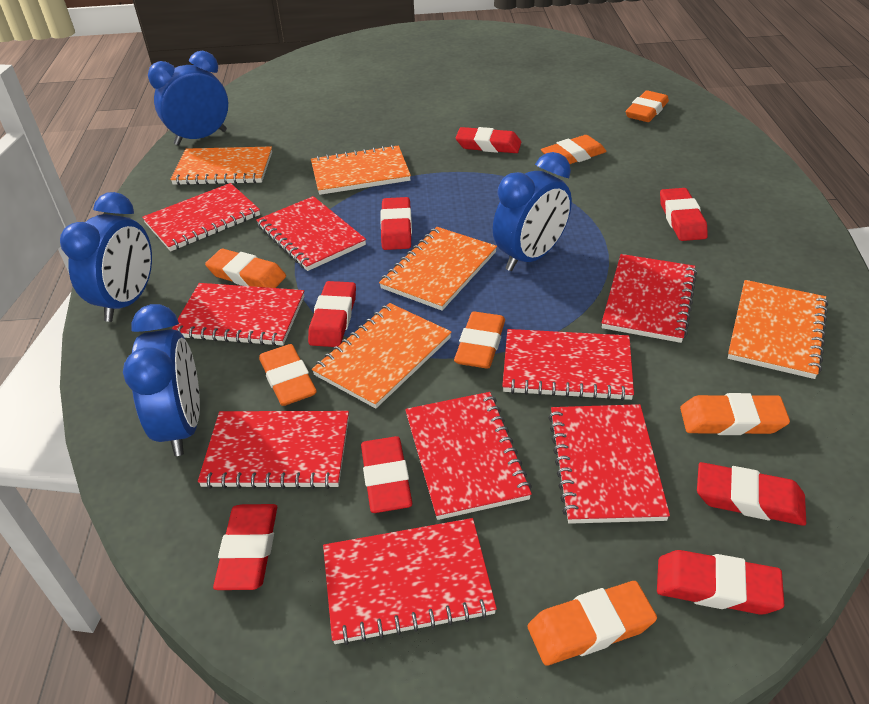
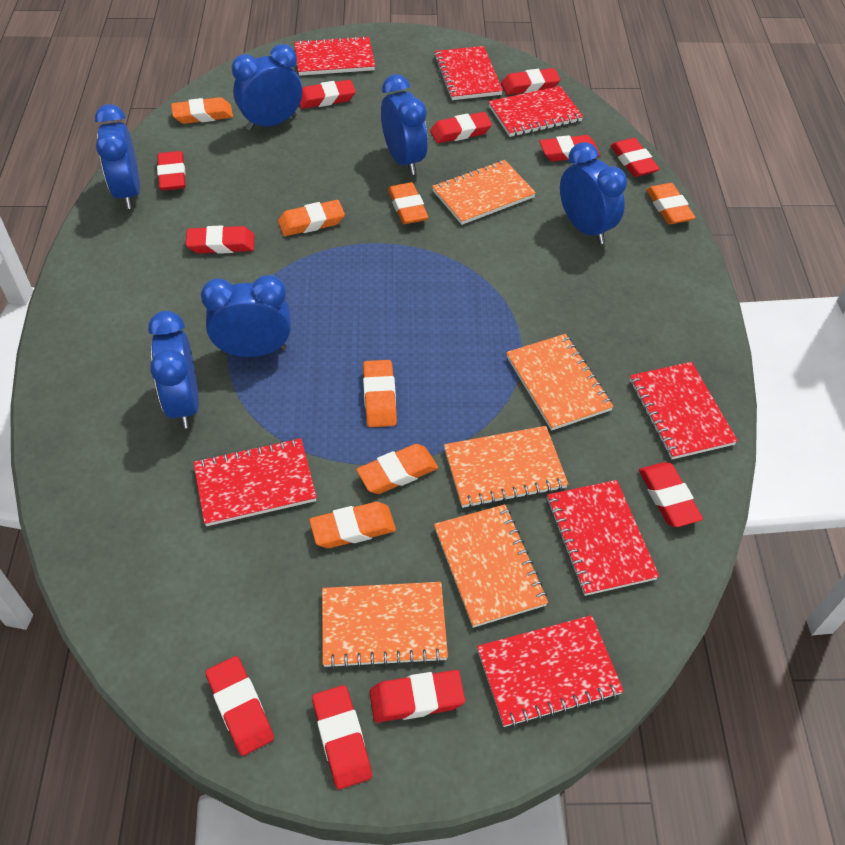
blue clock: 4 -> 6
red eraser: 8 -> 11
red notebook: 9 -> 7

